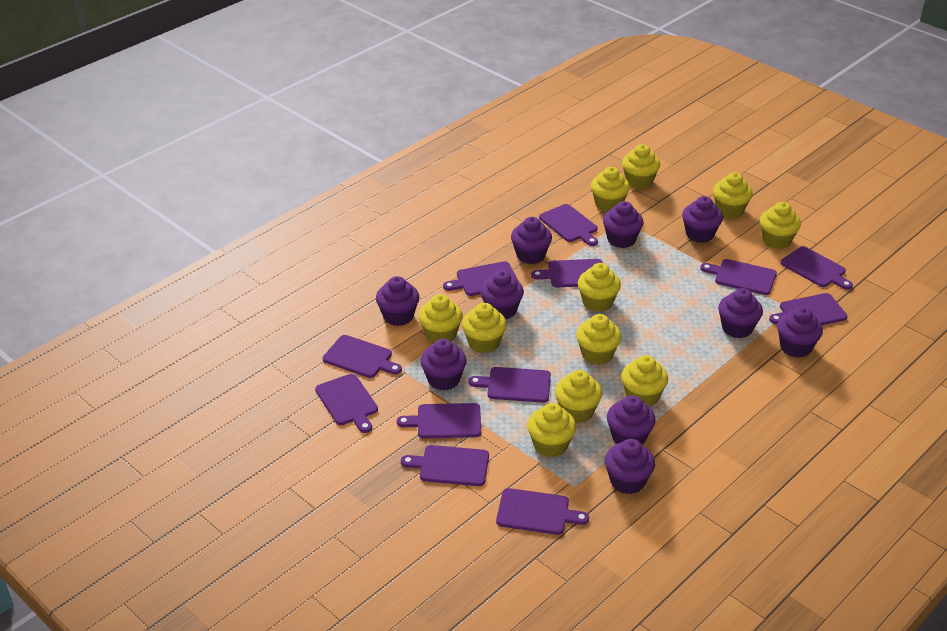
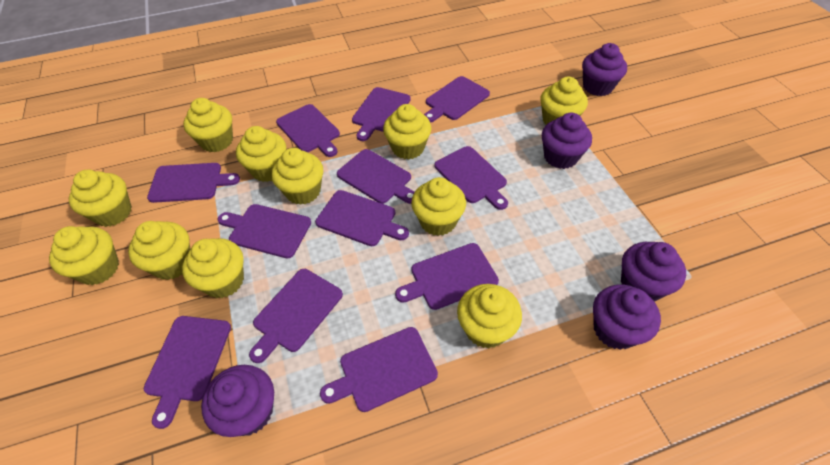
purple cupcake: 10 -> 5

